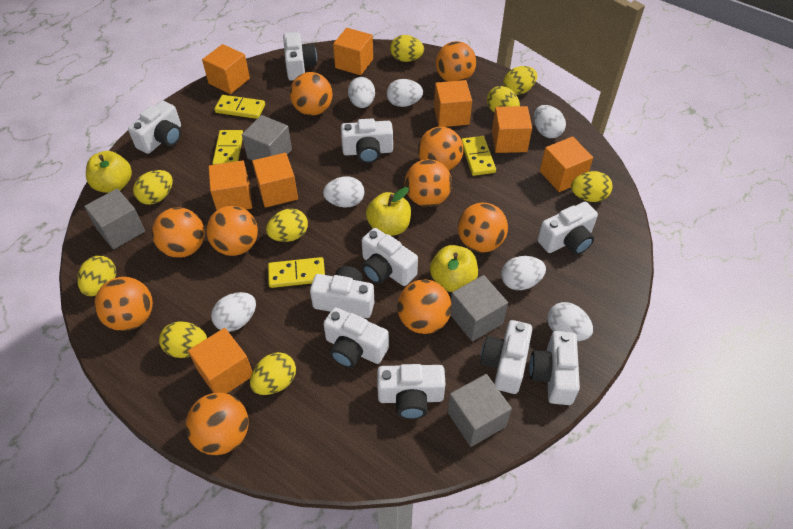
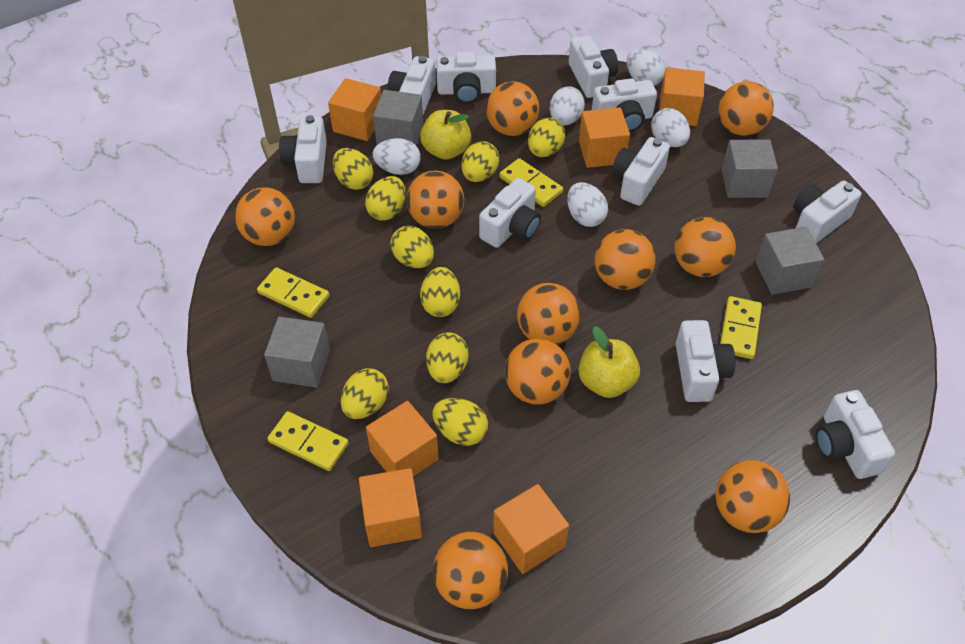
orange cube: 8 -> 6
white egg: 7 -> 5
yellow apple: 3 -> 2

